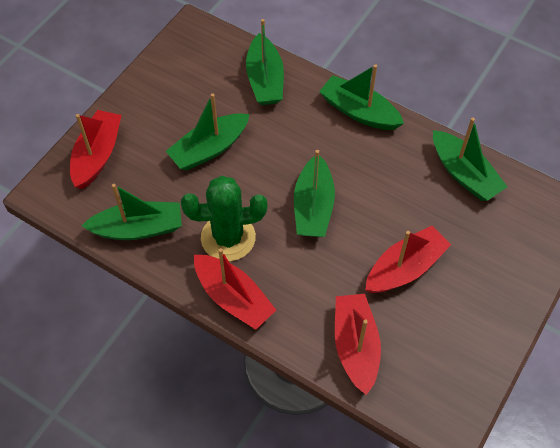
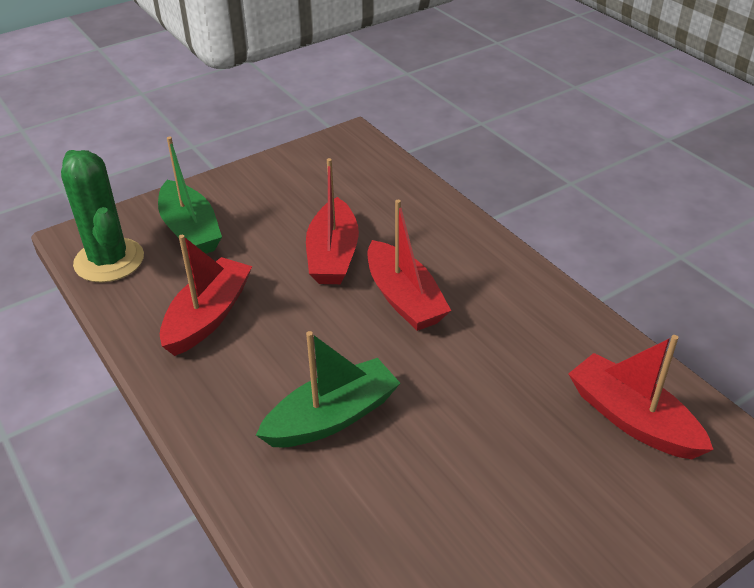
green boat: 6 -> 2

